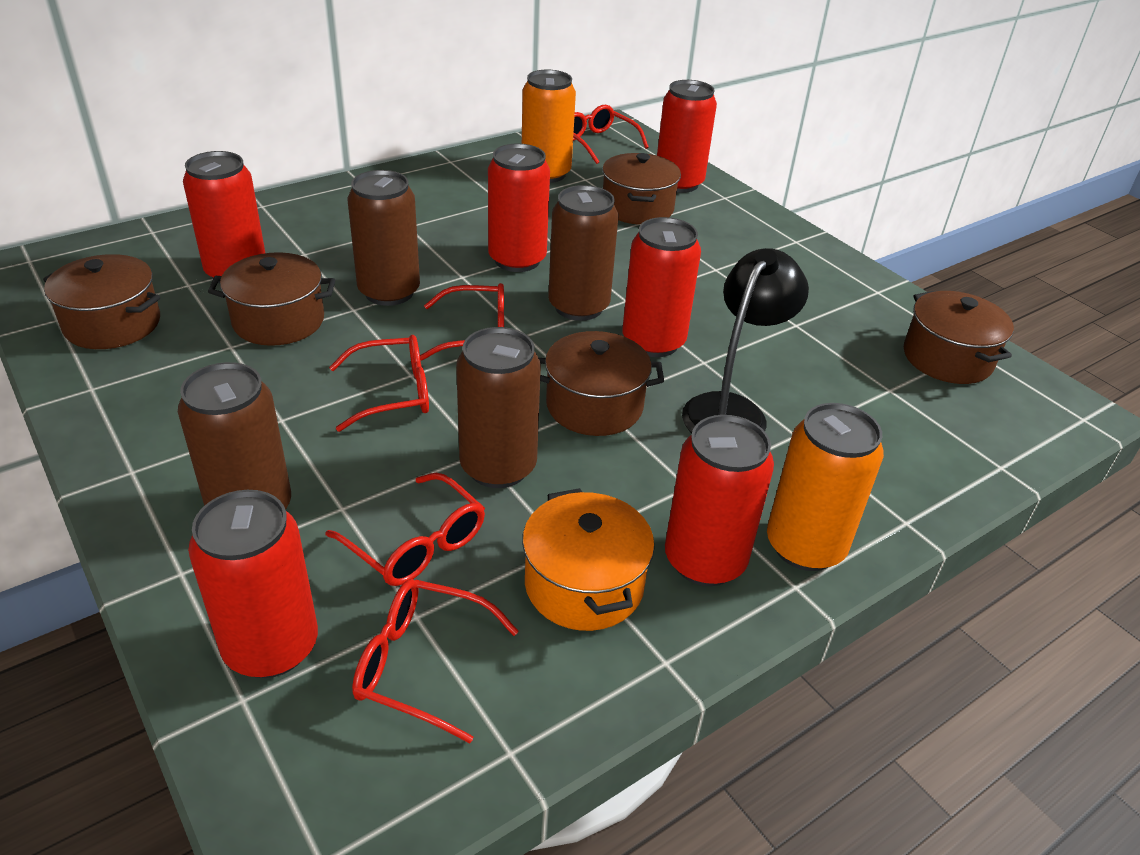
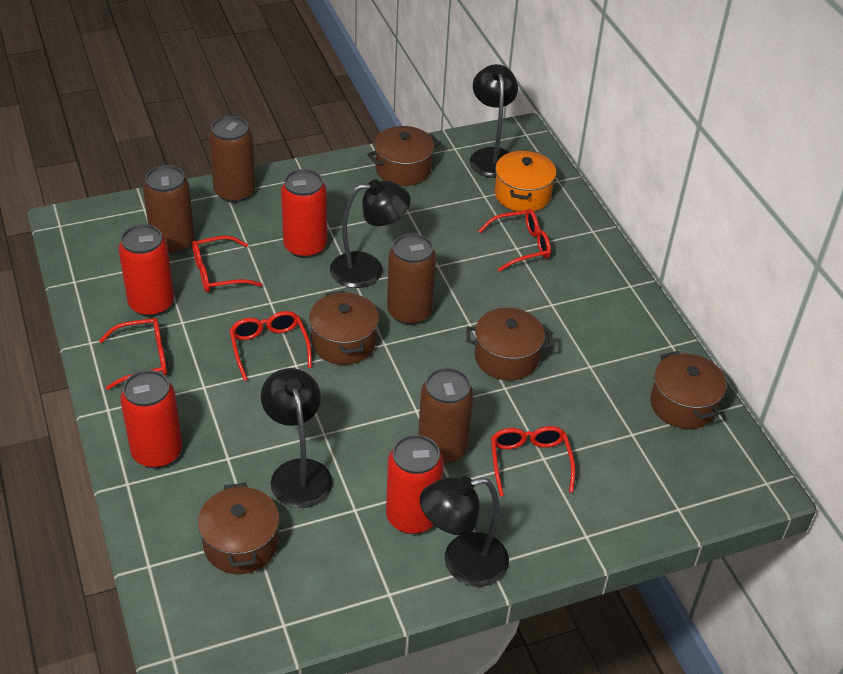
black lamp: 1 -> 4
orange can: 2 -> 0
red can: 6 -> 4

